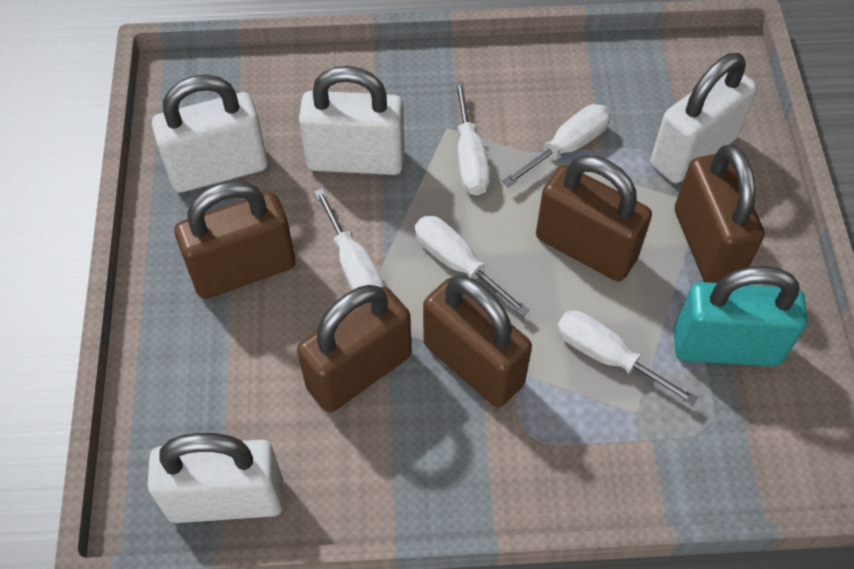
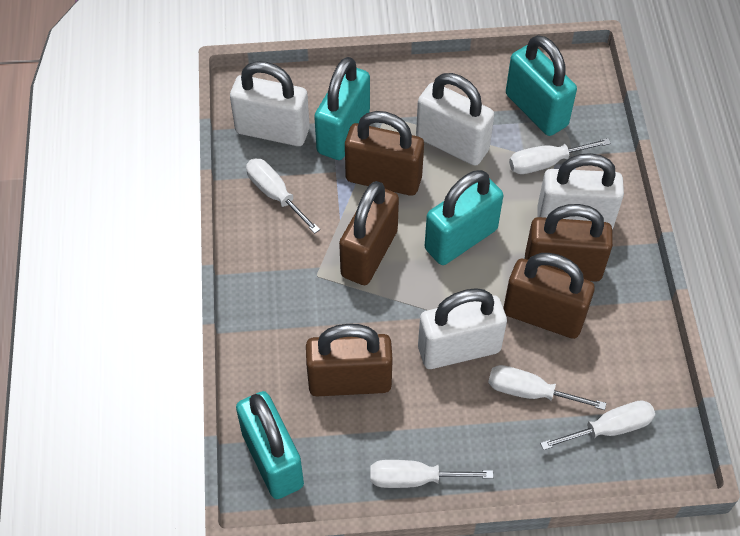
turquoise padlock: 1 -> 4

